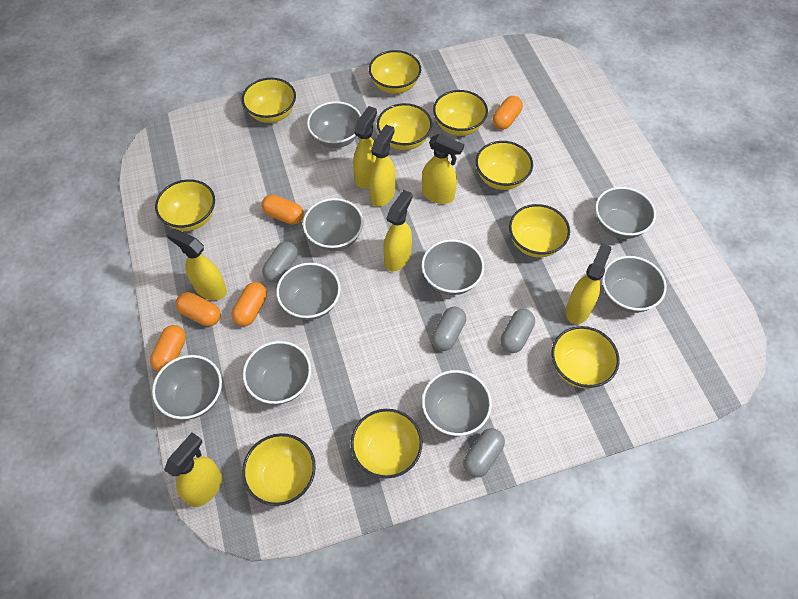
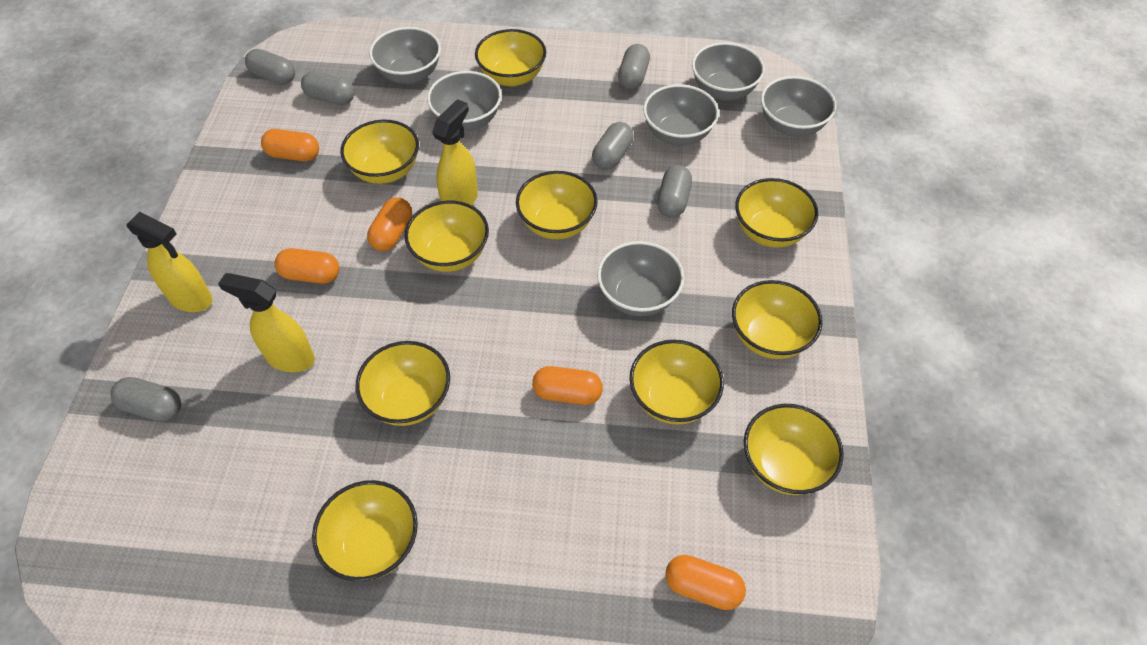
grey bowl: 9 -> 6
grey capsule: 4 -> 6
yellow spray bottle: 7 -> 3

